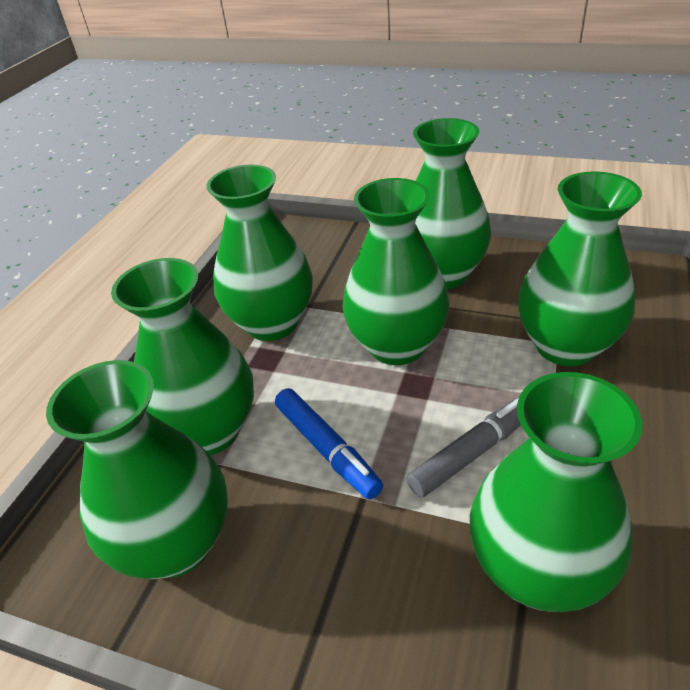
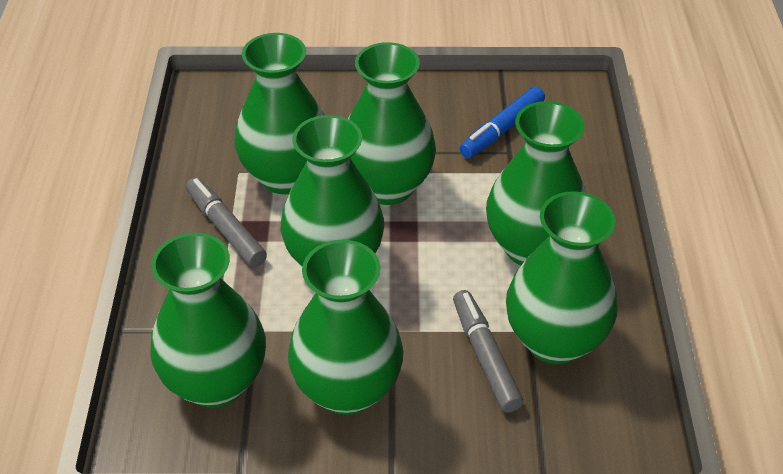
grey marker: 1 -> 2

